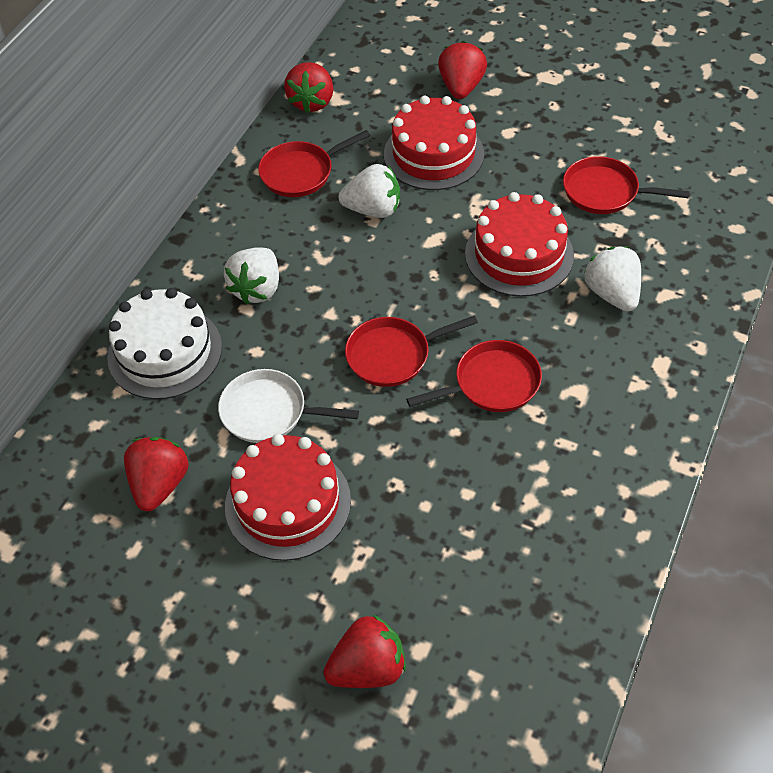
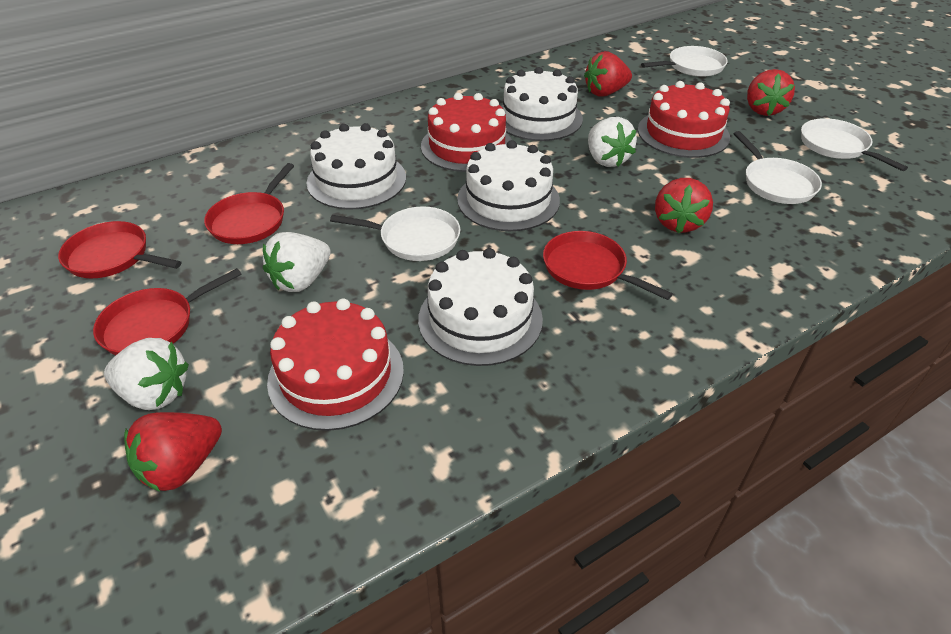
white cake: 1 -> 4
white pan: 1 -> 4

